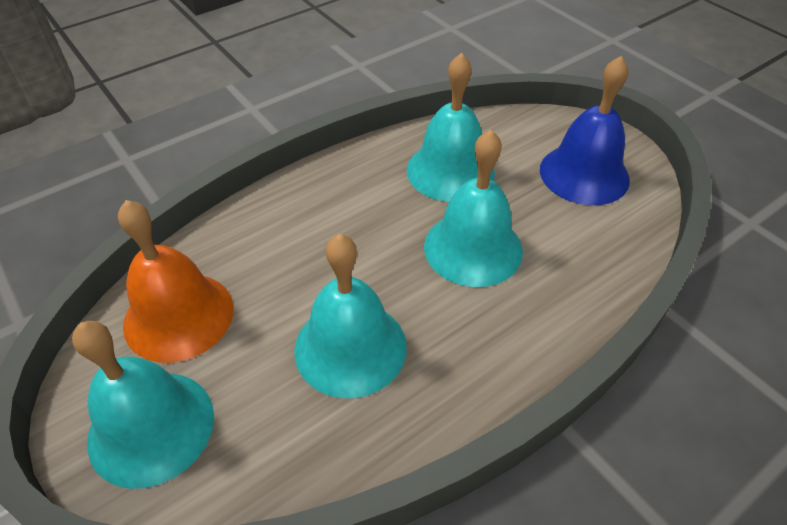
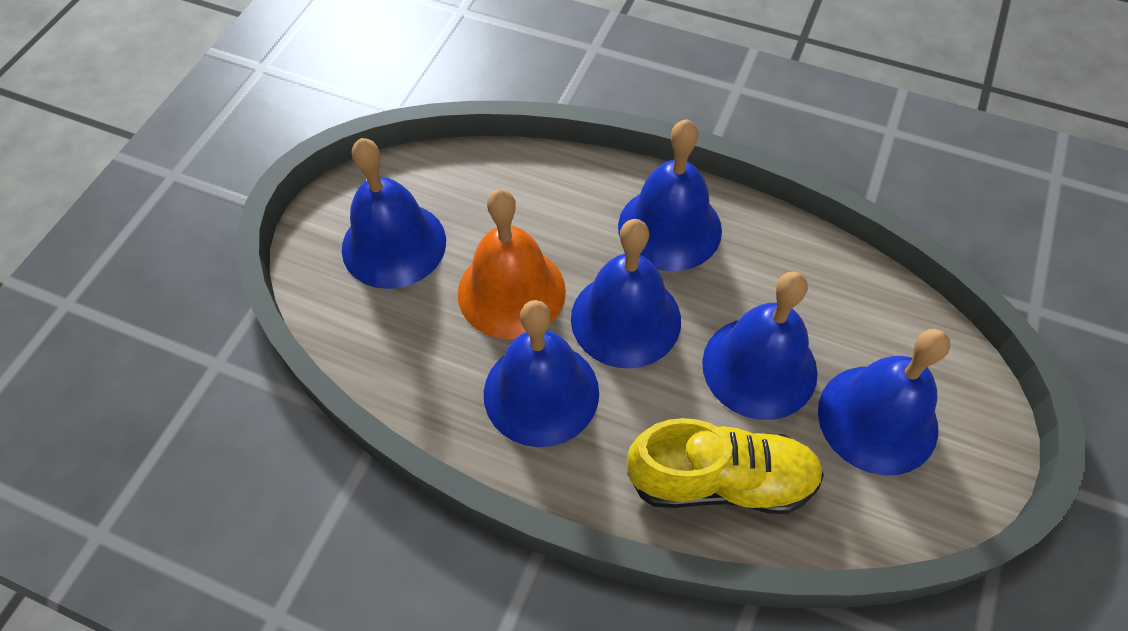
blue bell: 1 -> 6
turquoise bell: 4 -> 0
yellow shoe: 0 -> 1

